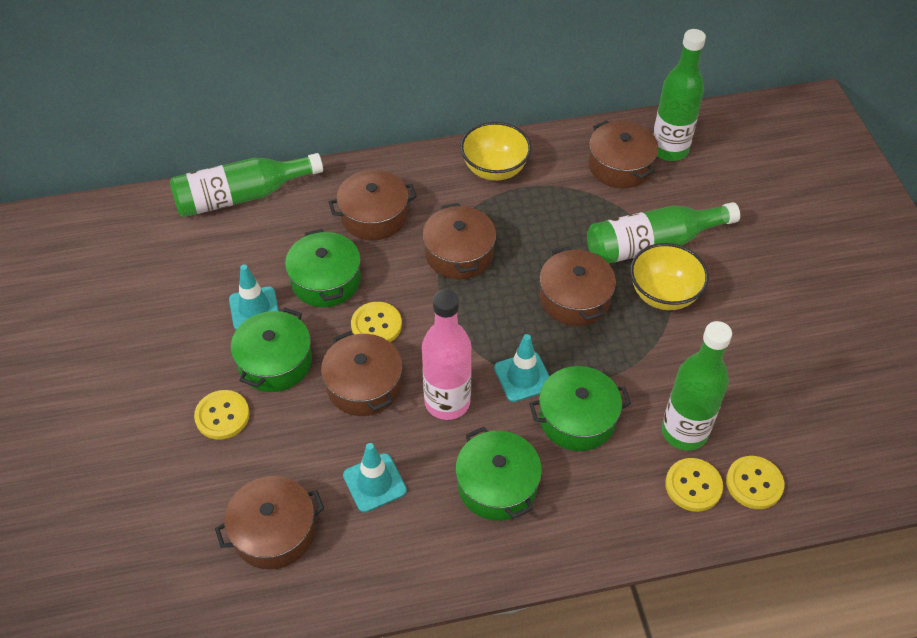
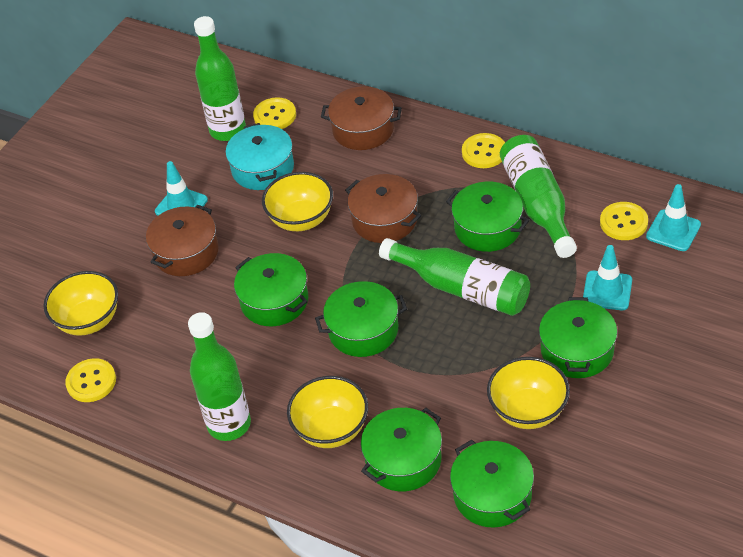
brown pot: 6 -> 3
green pot: 4 -> 6
pink bottle: 1 -> 0
turquoise pot: 0 -> 1
yellow bowl: 2 -> 4

